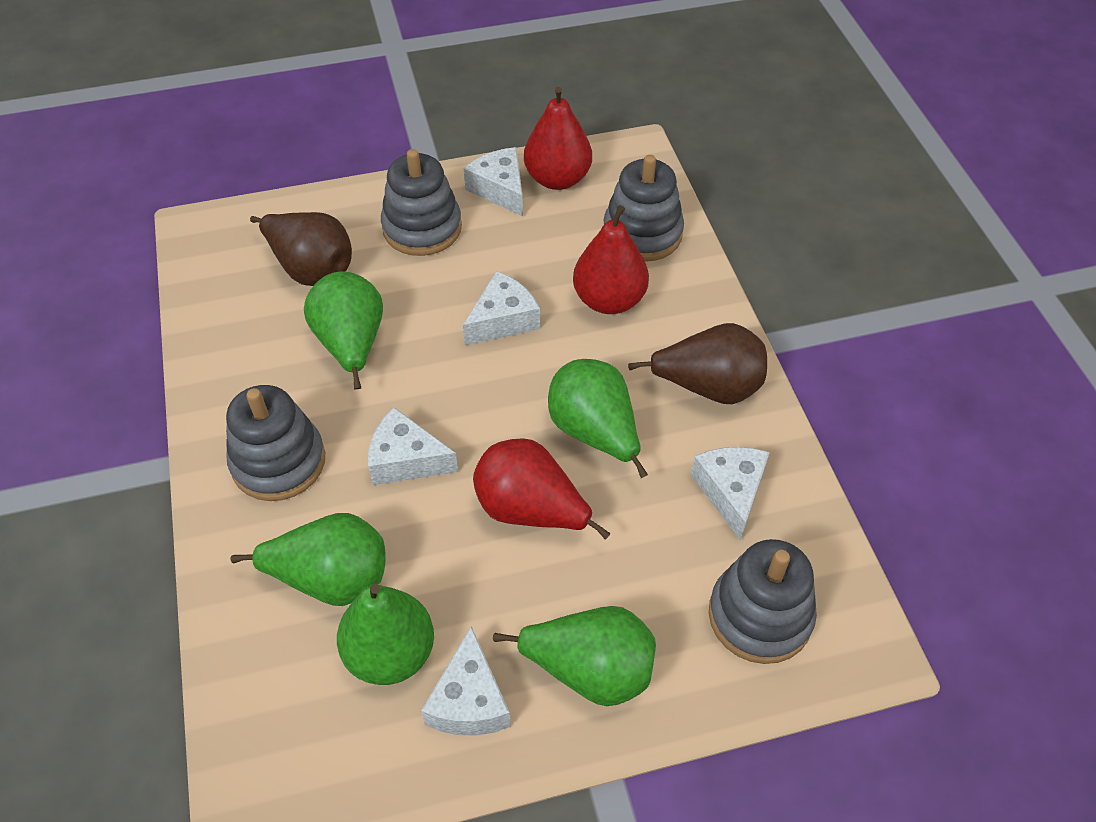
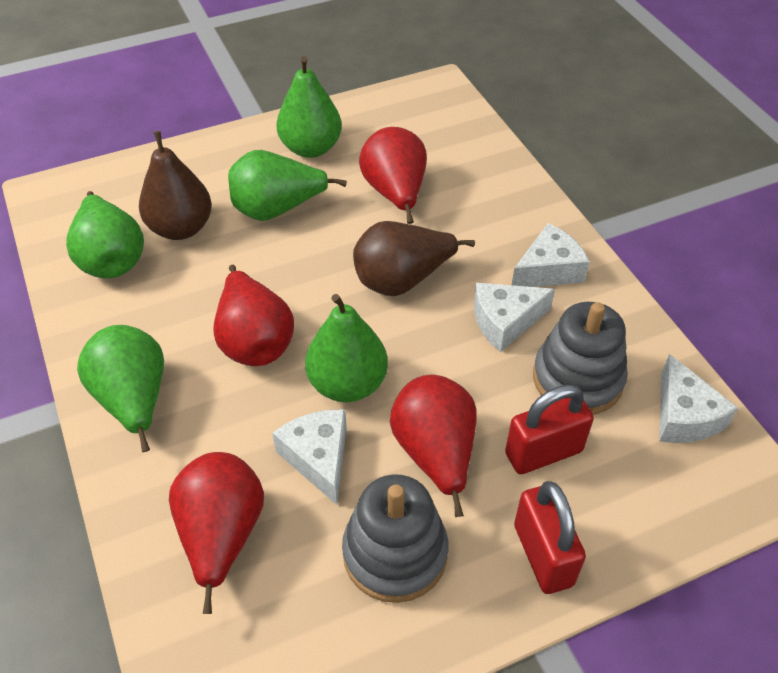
grey stacking toy: 4 -> 2
red padlock: 0 -> 2
red pear: 3 -> 4
white cheese: 5 -> 4

